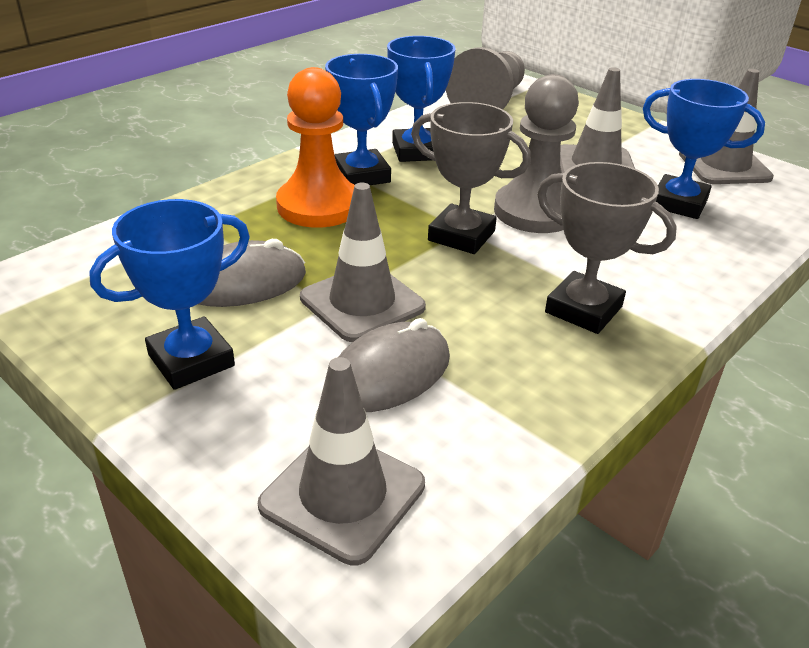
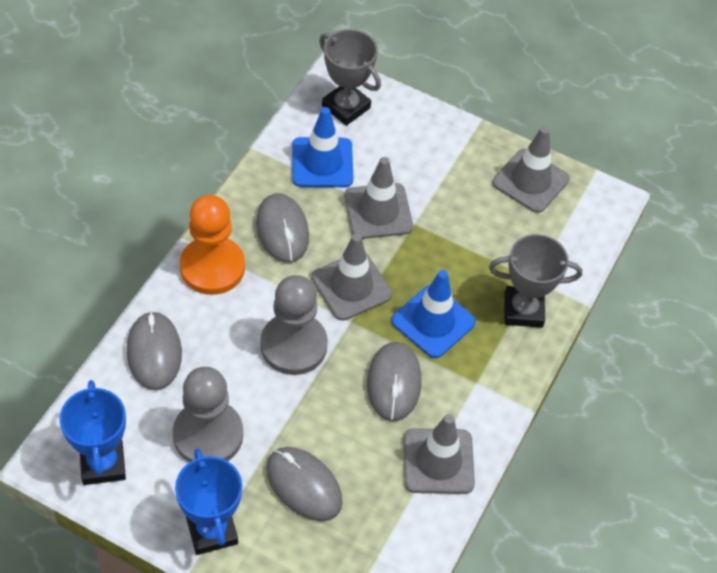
blue traffic cone: 0 -> 2
blue trophy: 4 -> 2
grey mouse: 2 -> 4

